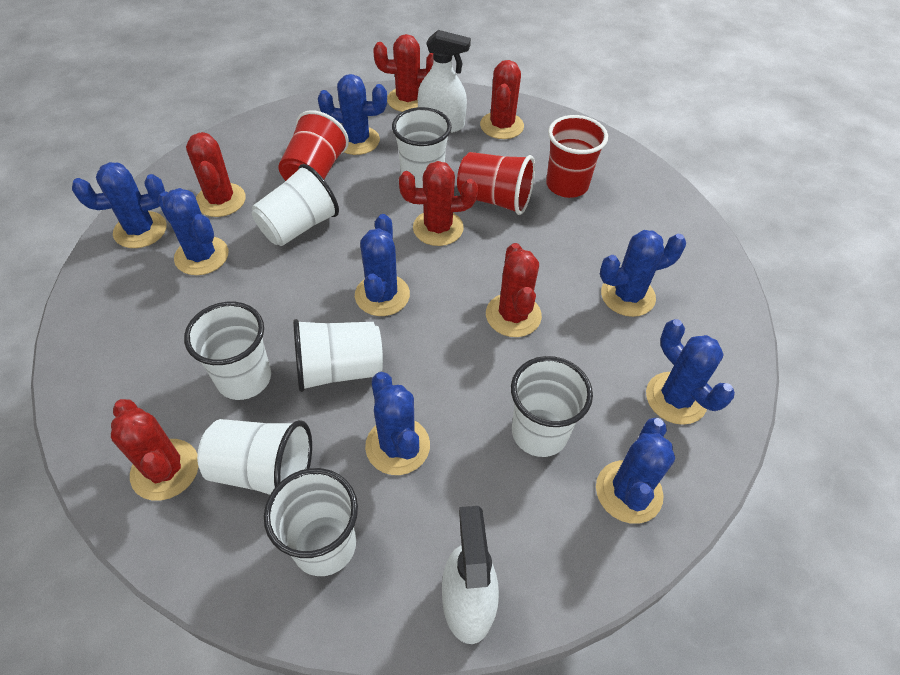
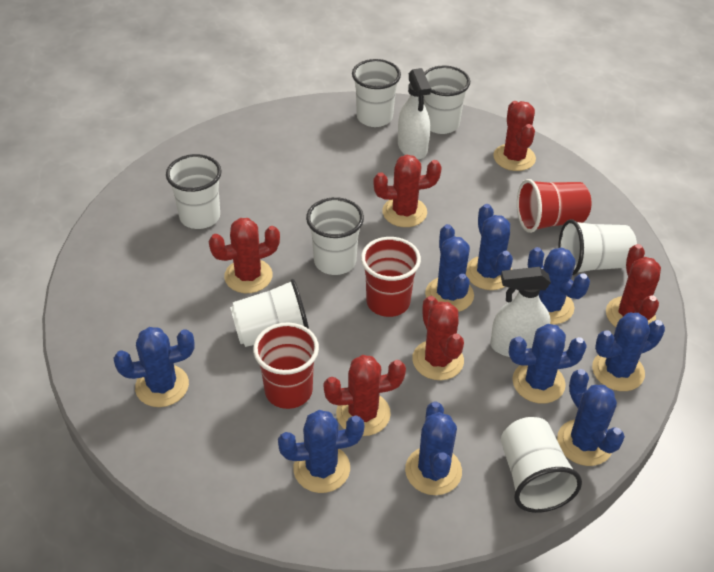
blue cactus: 8 -> 9

